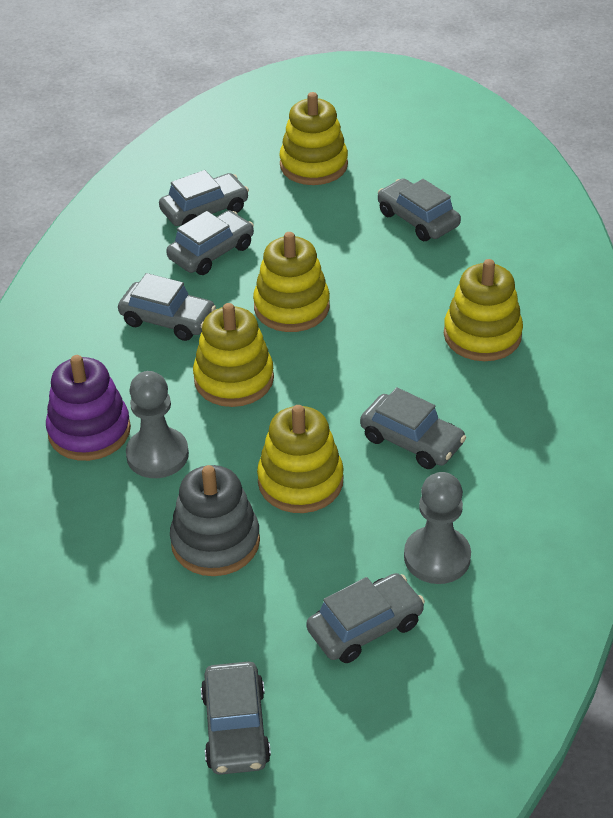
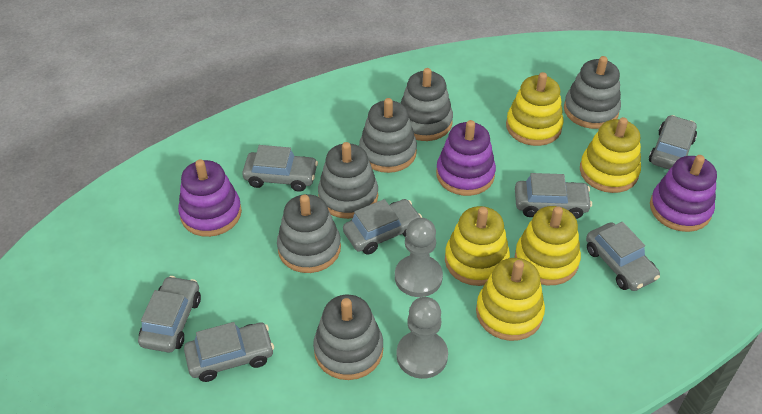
grey stacking toy: 1 -> 6
purple stacking toy: 1 -> 3

